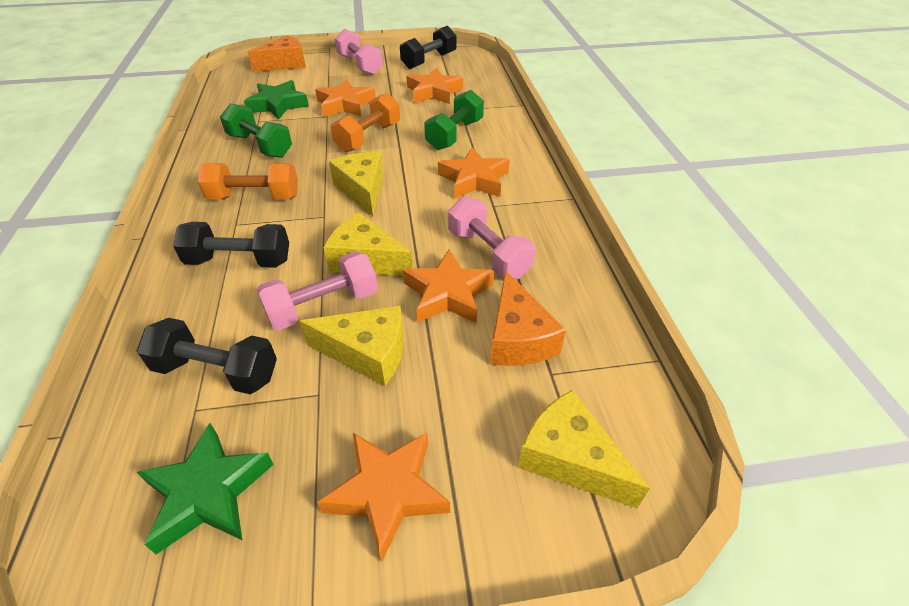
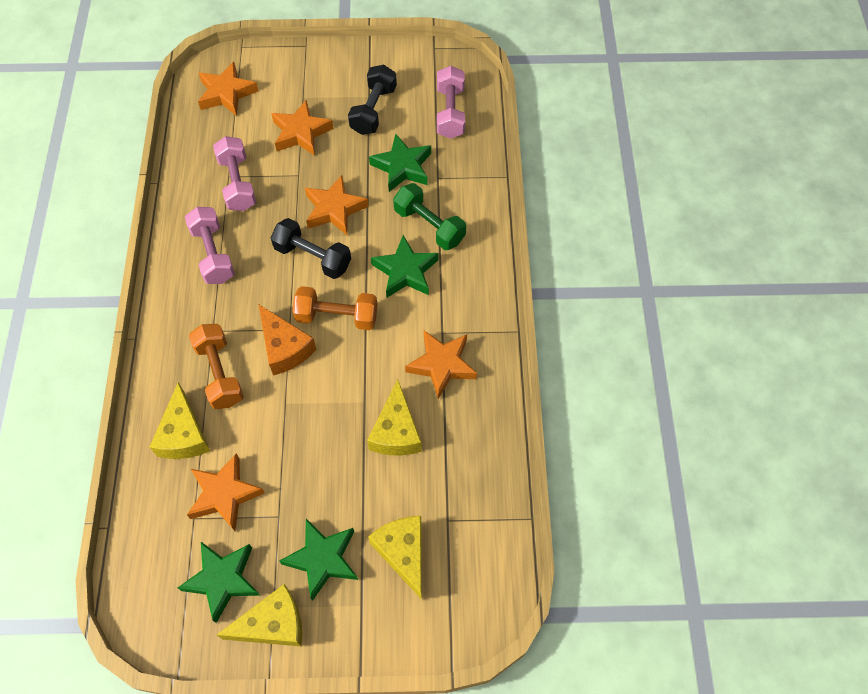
black dumbbell: 3 -> 2
green dumbbell: 2 -> 1
green star: 2 -> 4
orange cheese: 2 -> 1

